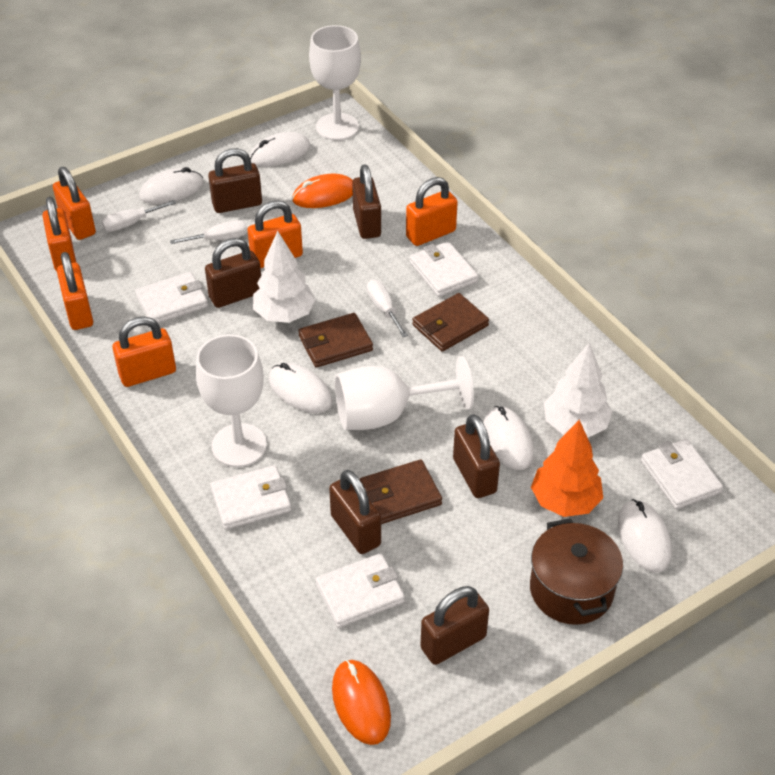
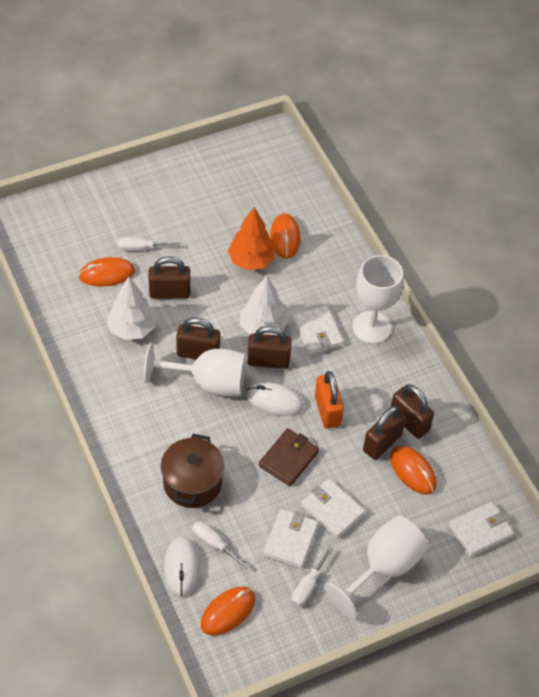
brown padlock: 6 -> 5
brown wallet: 3 -> 1
orange mouse: 2 -> 4
orange padlock: 6 -> 1
white mouse: 5 -> 2
white wallet: 5 -> 4

